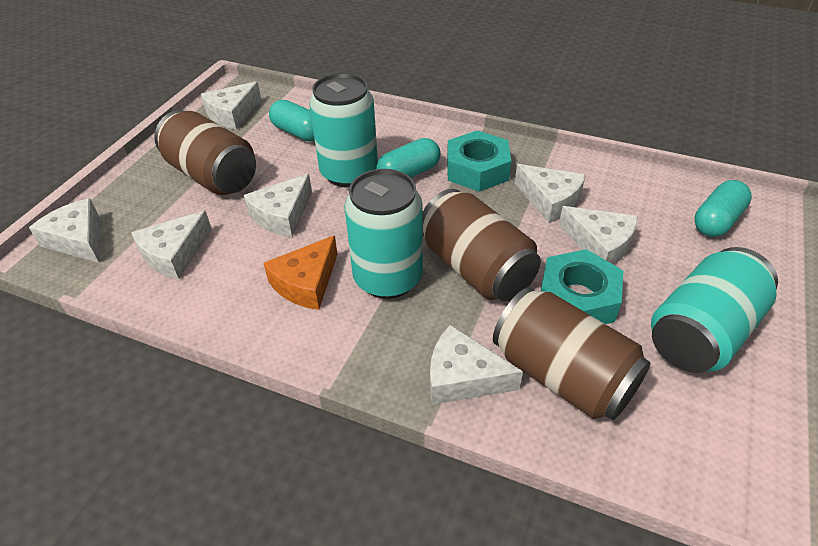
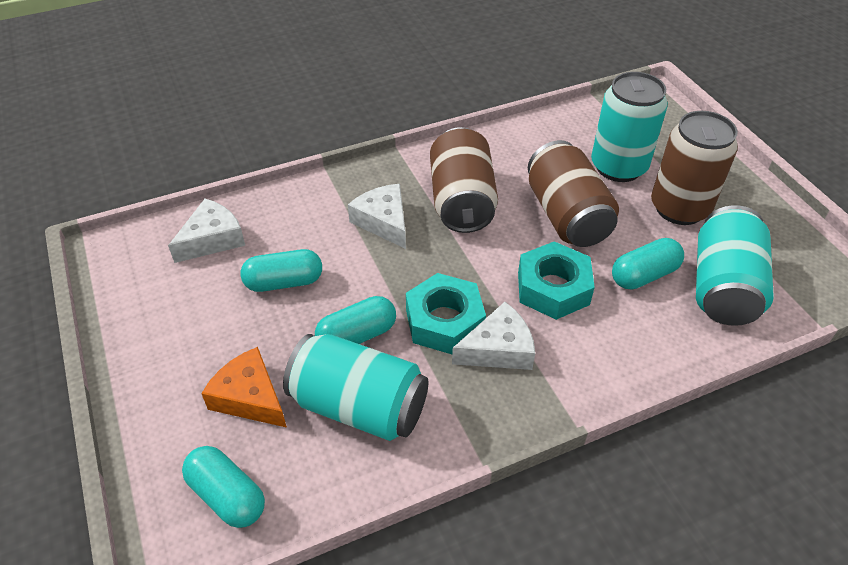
turquoise capsule: 3 -> 4
white cheese: 7 -> 3

